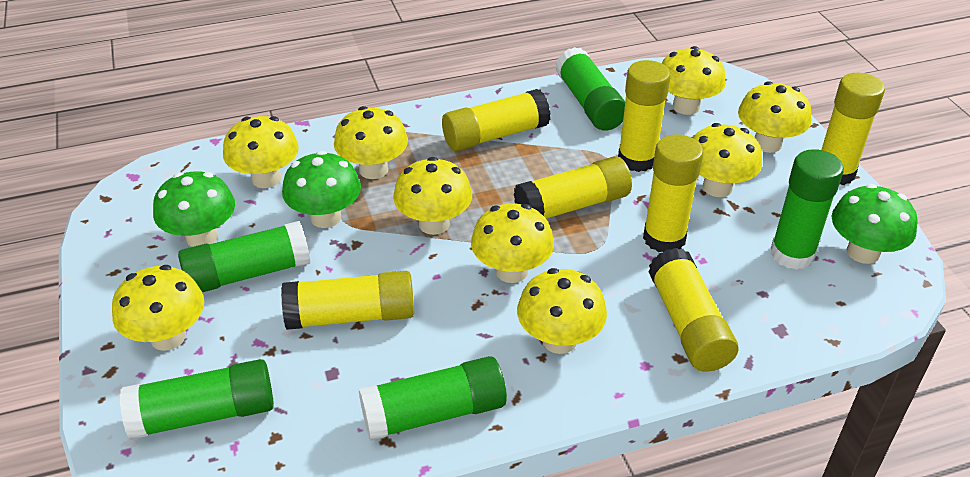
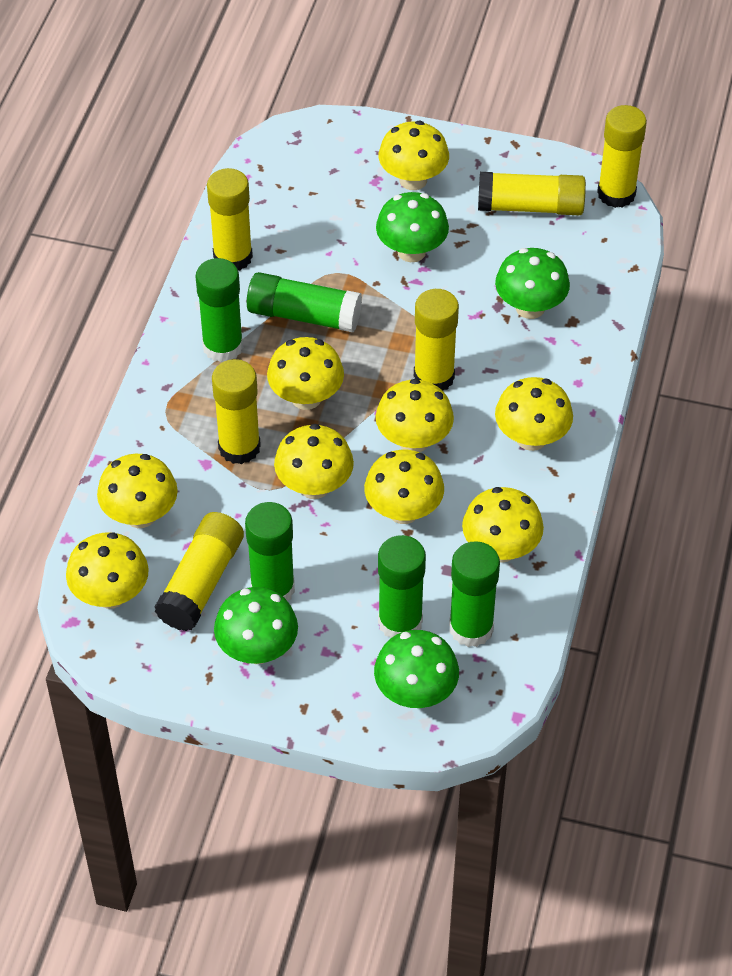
green mushroom: 3 -> 4
yellow glue stick: 7 -> 6

